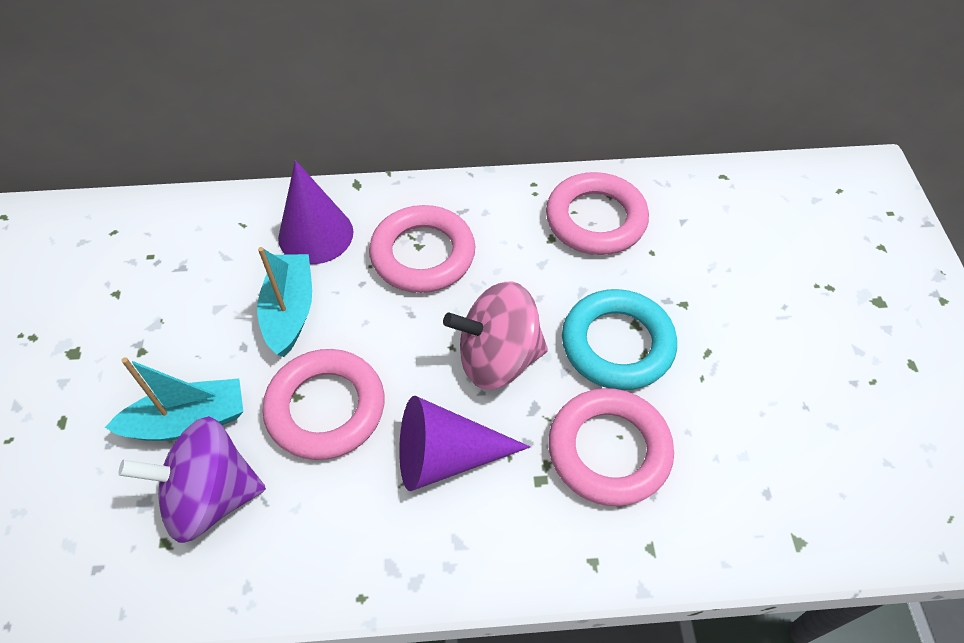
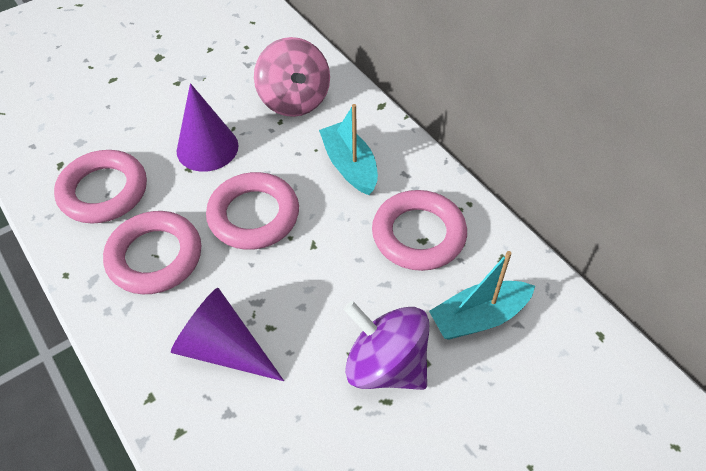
turquoise ring: 1 -> 0

